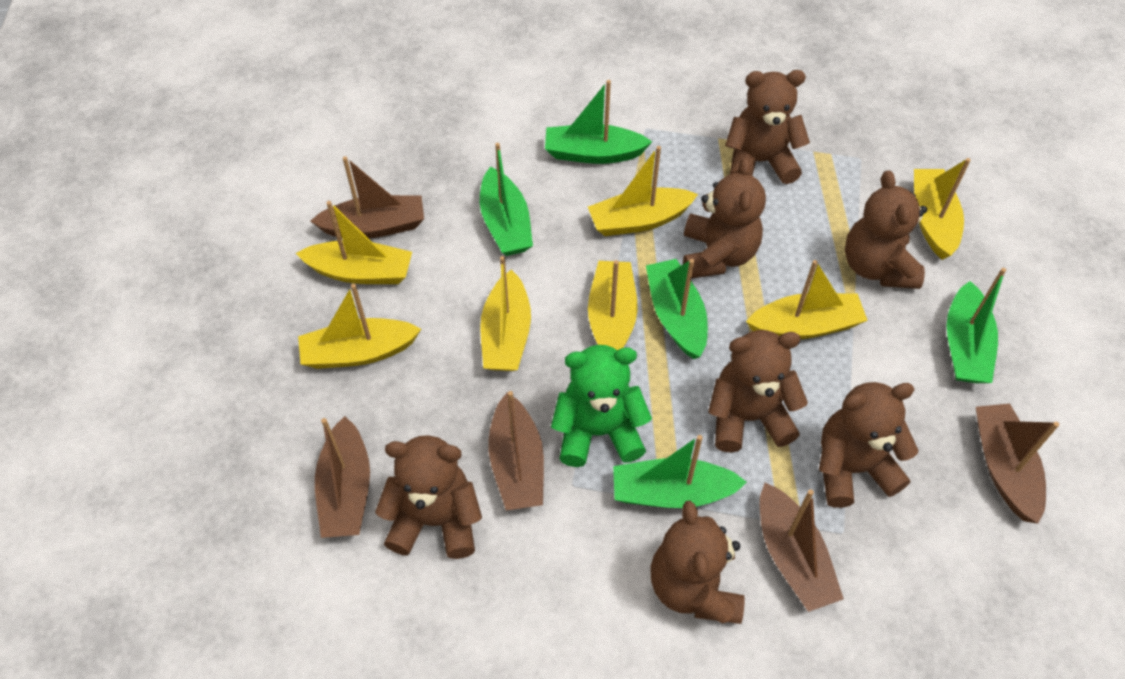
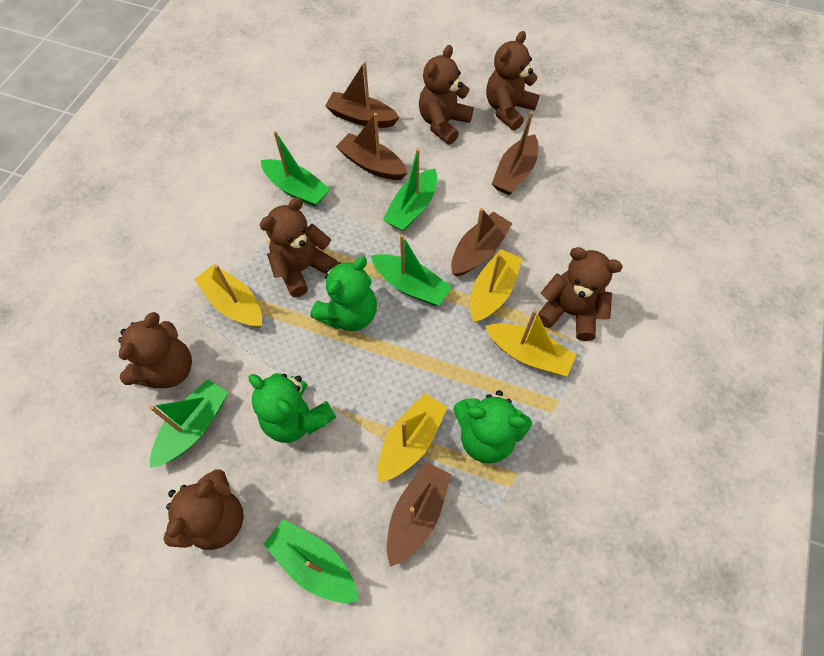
brown teddy bear: 7 -> 6
green teddy bear: 1 -> 3
yellow boat: 7 -> 4

